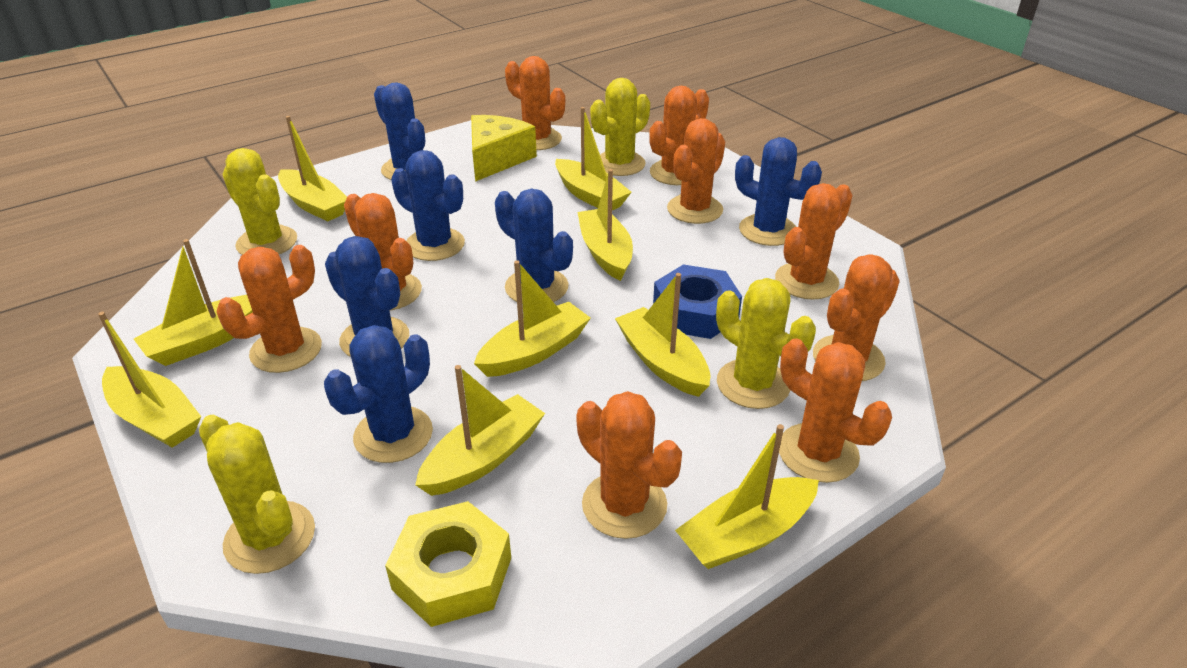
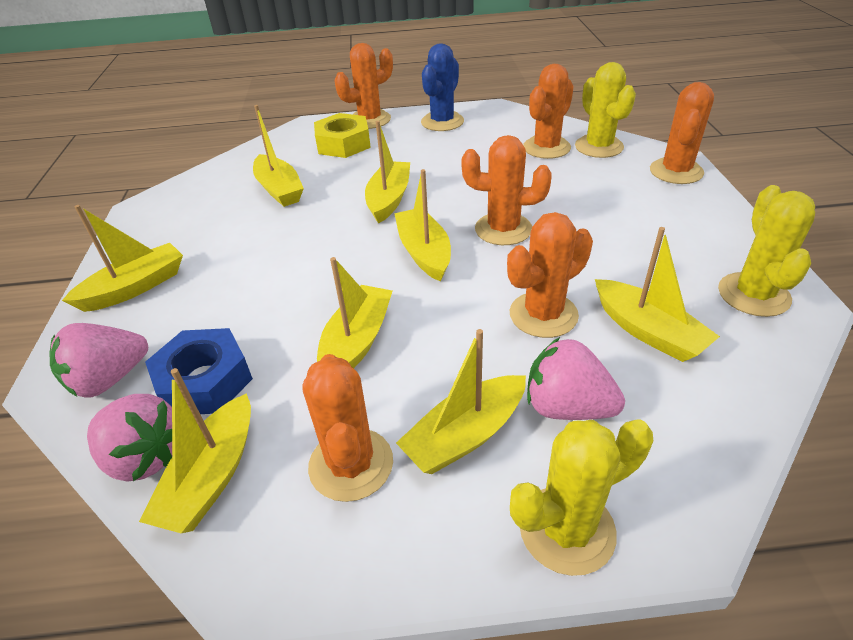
blue cactus: 6 -> 1
orange cactus: 9 -> 6
pink strawberry: 0 -> 3
yellow boat: 9 -> 8
yellow cactus: 4 -> 3
yellow cheese: 1 -> 0

